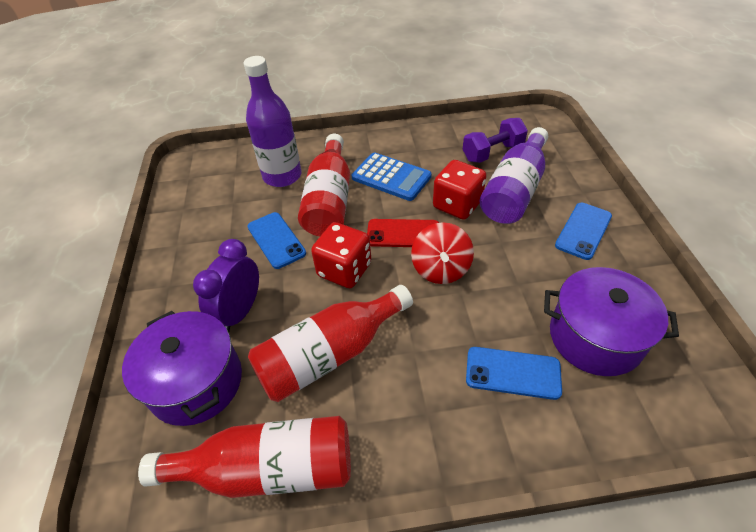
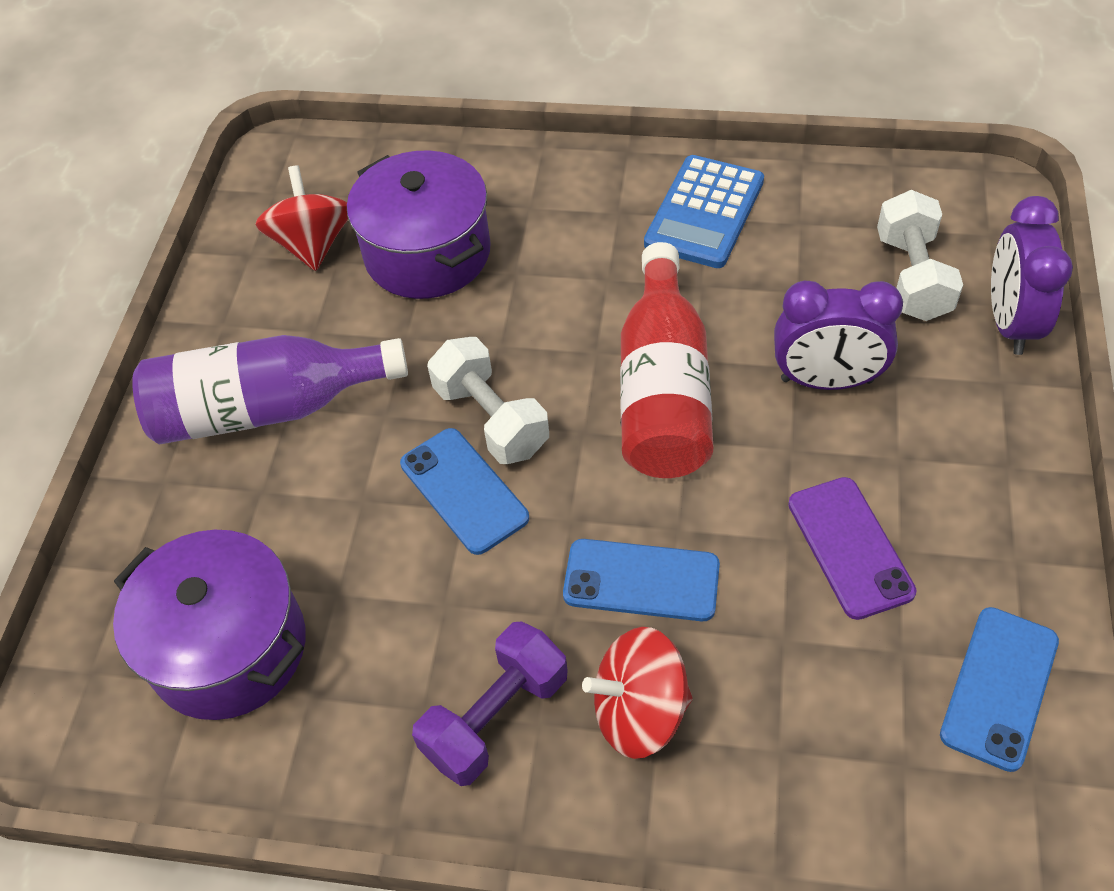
purple bottle: 2 -> 1
purple clock: 1 -> 2
purple phone: 0 -> 1
red bottle: 3 -> 1
red dice: 2 -> 0
red phone: 1 -> 0
red spinning top: 1 -> 2
white dumbbell: 0 -> 2

